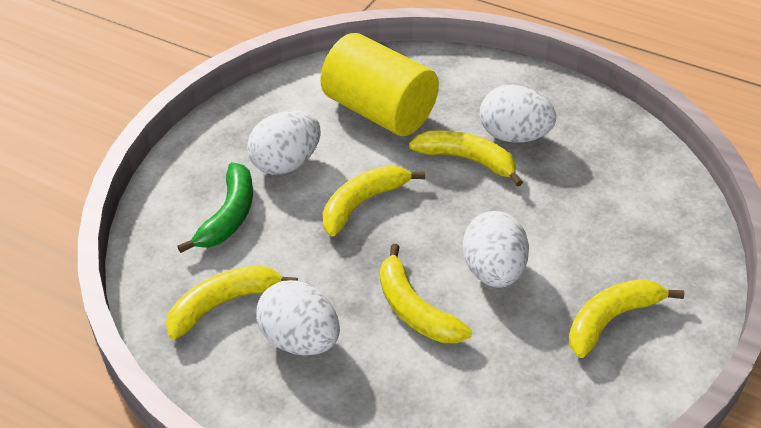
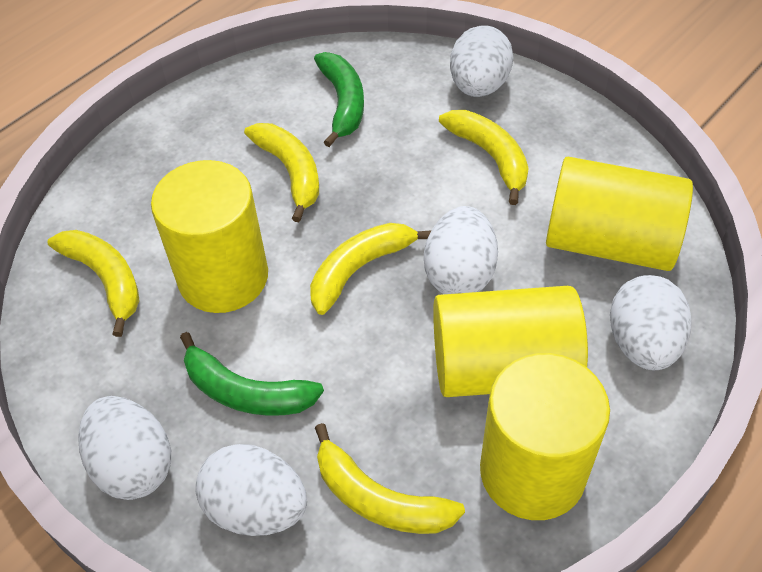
green banana: 1 -> 2
white egg: 4 -> 5
yellow cylinder: 1 -> 4

